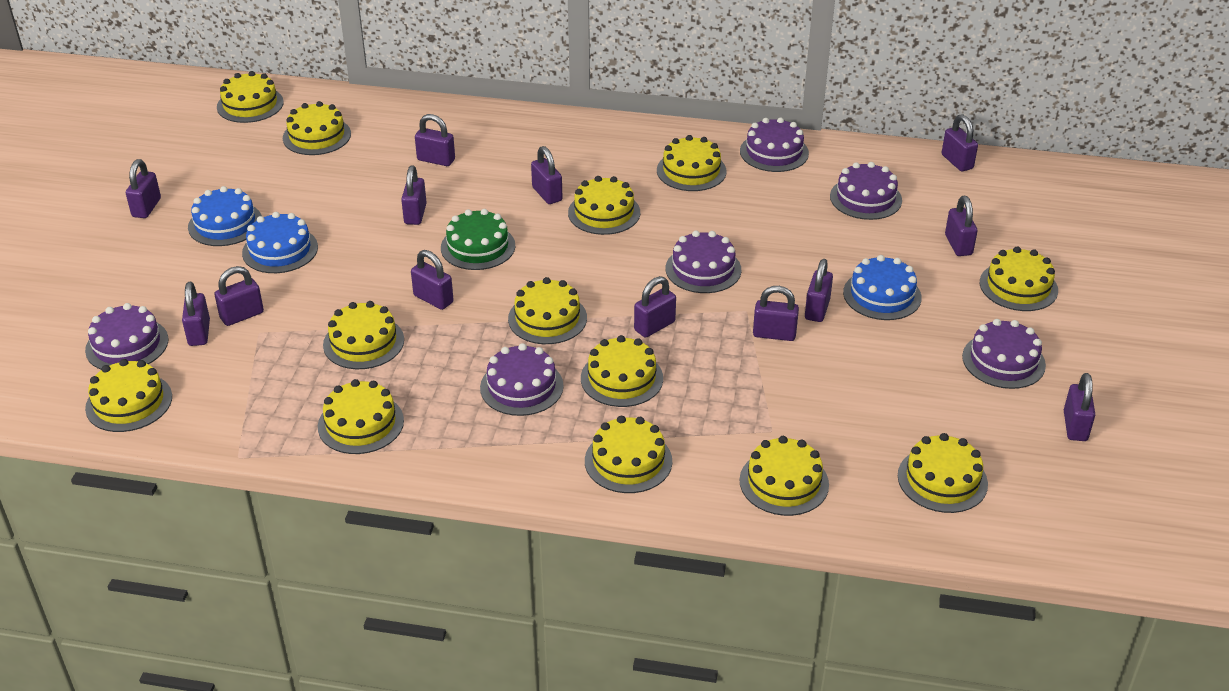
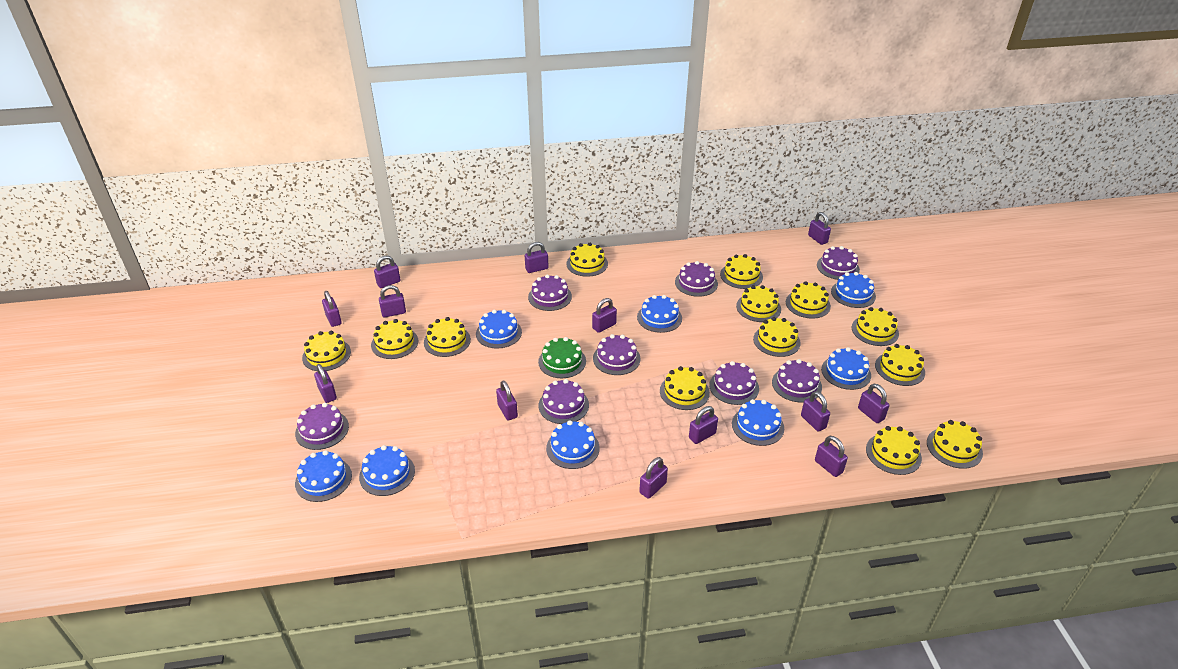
blue cake: 3 -> 8
purple cake: 6 -> 8

